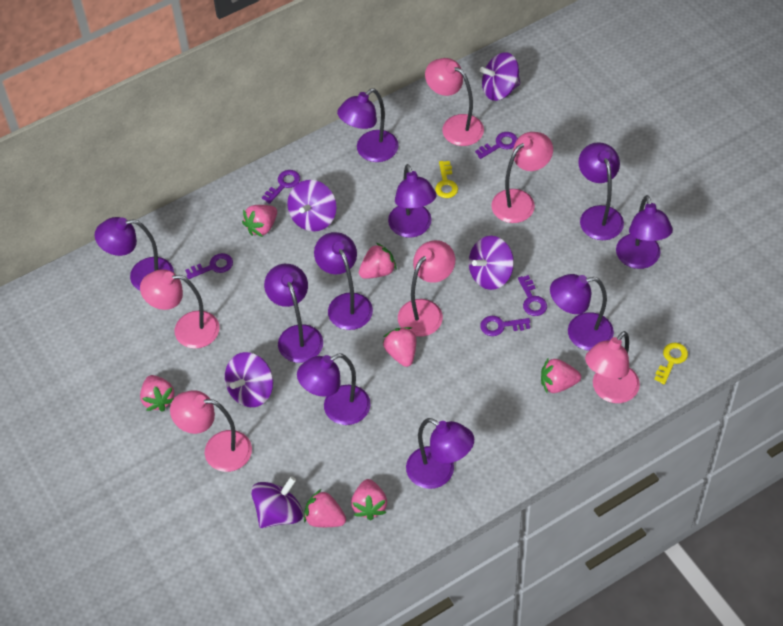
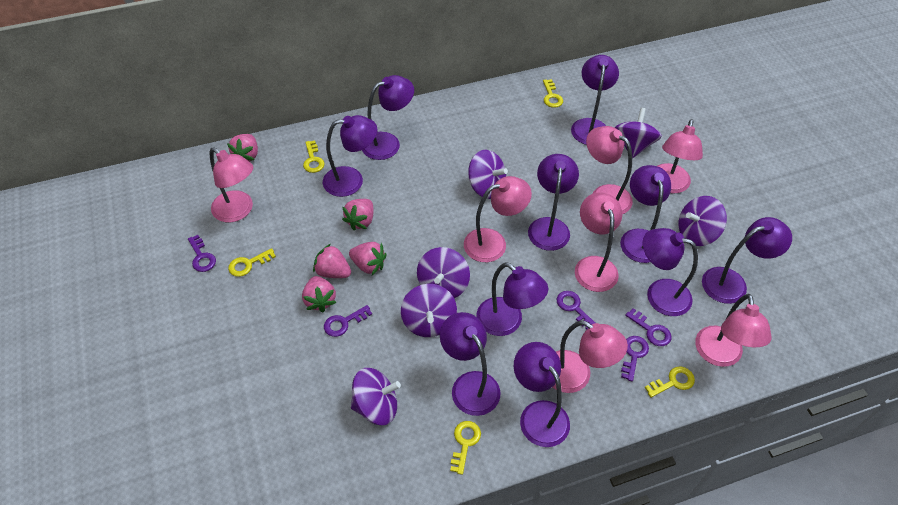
pink lamp: 6 -> 7
pink strawberry: 7 -> 5
purple spinning top: 5 -> 6
yellow key: 2 -> 5

